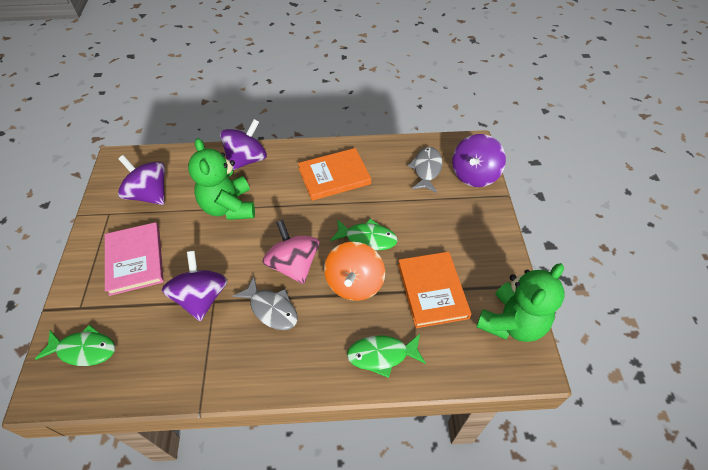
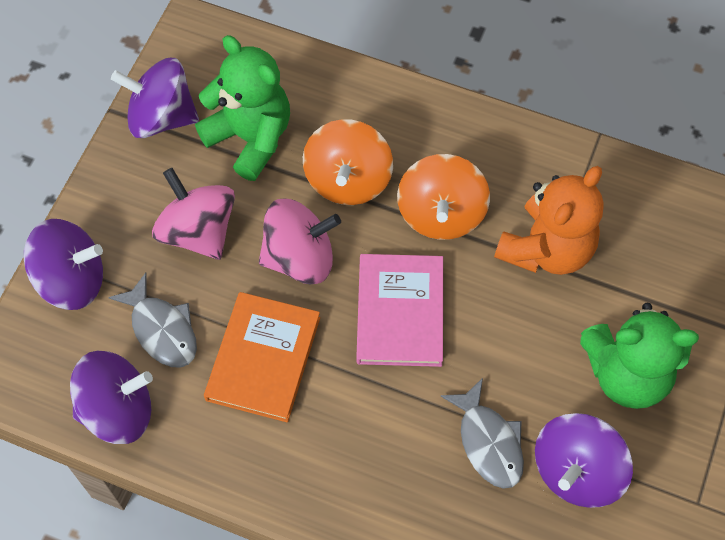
green fish: 3 -> 0
orange book: 2 -> 1
orange spinning top: 1 -> 2
orange teddy bear: 0 -> 1
pink spinning top: 1 -> 2

